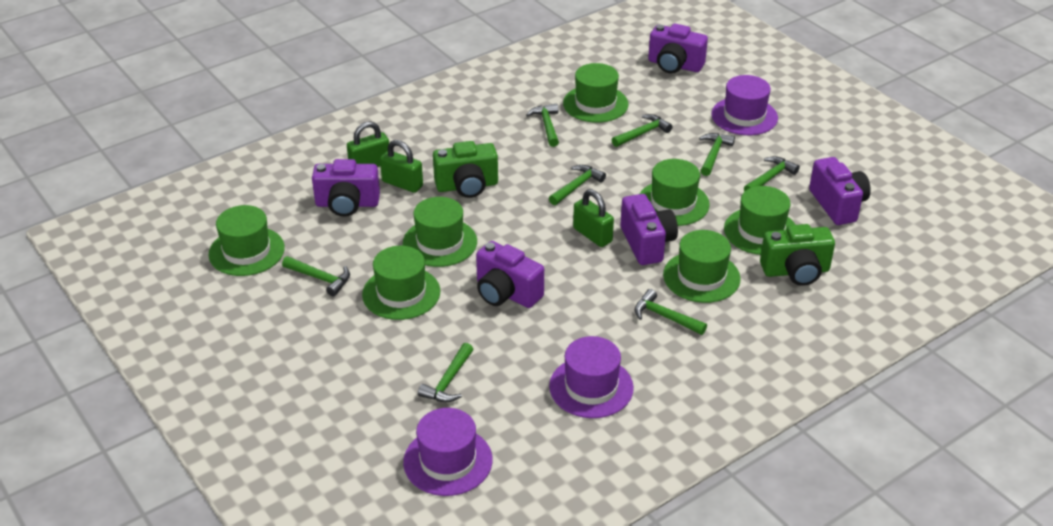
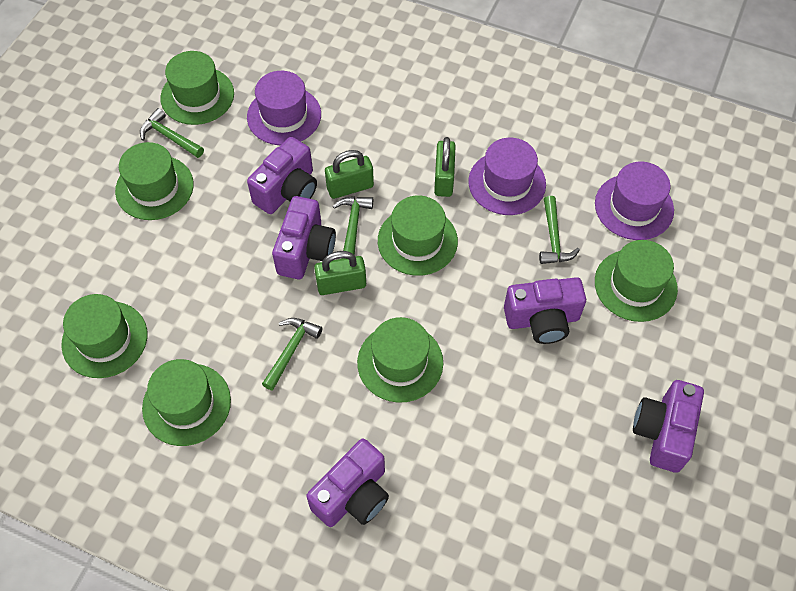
green camera: 2 -> 0
green hammer: 8 -> 4

